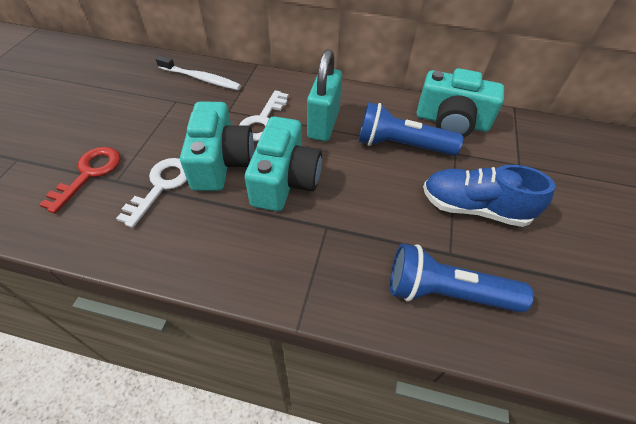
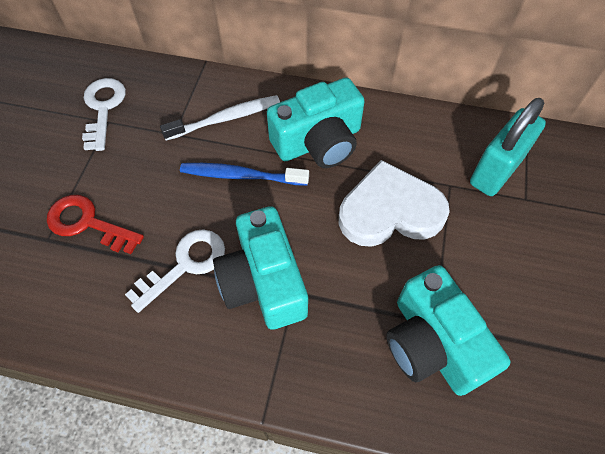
blue flashlight: 2 -> 0
blue shoe: 1 -> 0
blue toothbrush: 0 -> 1
white heart: 0 -> 1

